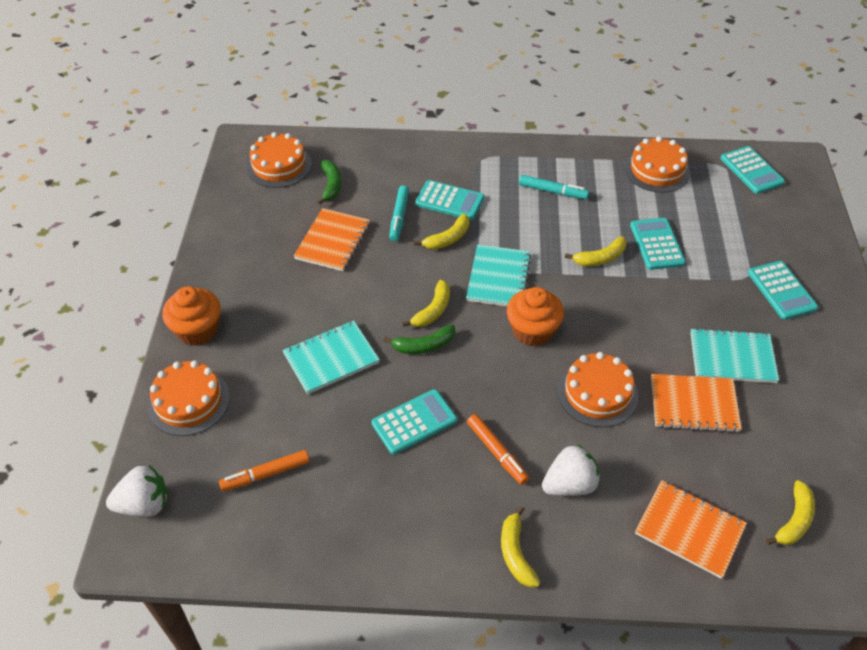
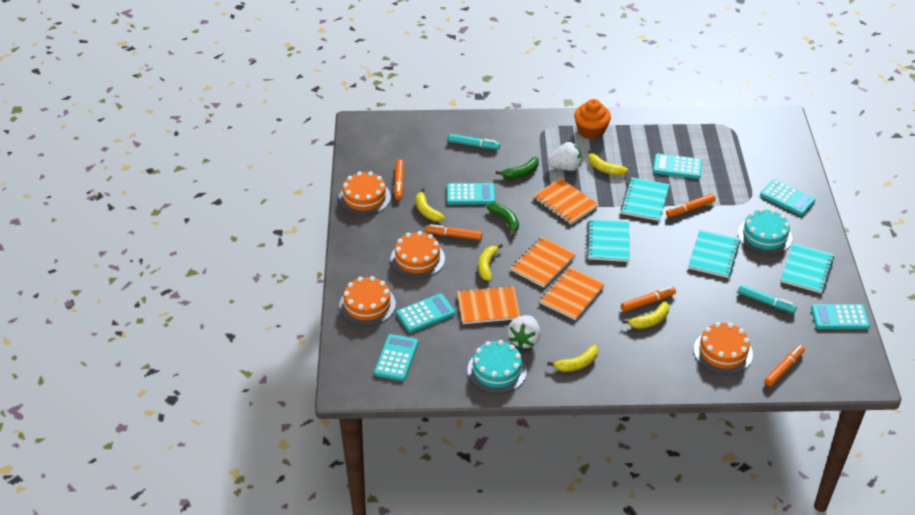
orange cupcake: 2 -> 1
orange marker: 2 -> 5
orange notebook: 3 -> 4
turquoise cake: 0 -> 2
turquoise calculator: 5 -> 6
turquoise notebook: 3 -> 4

